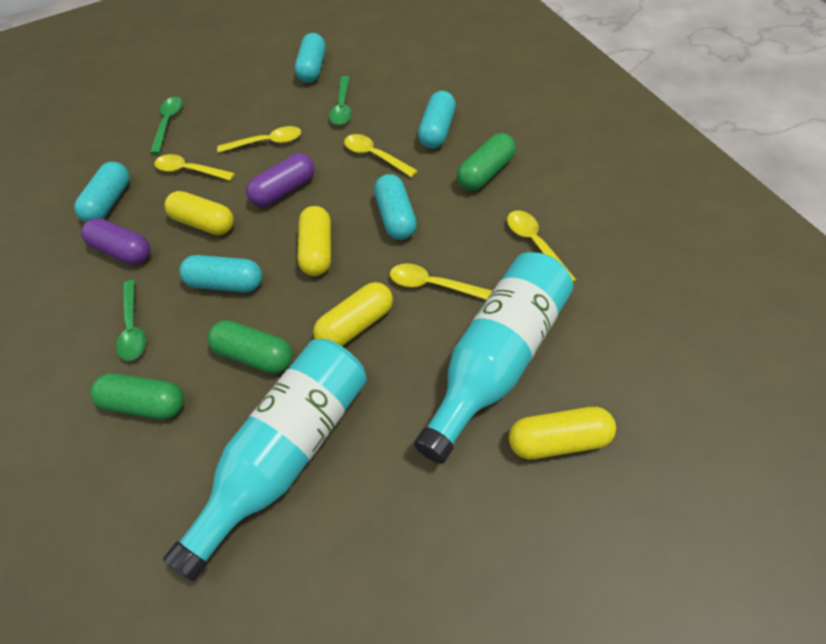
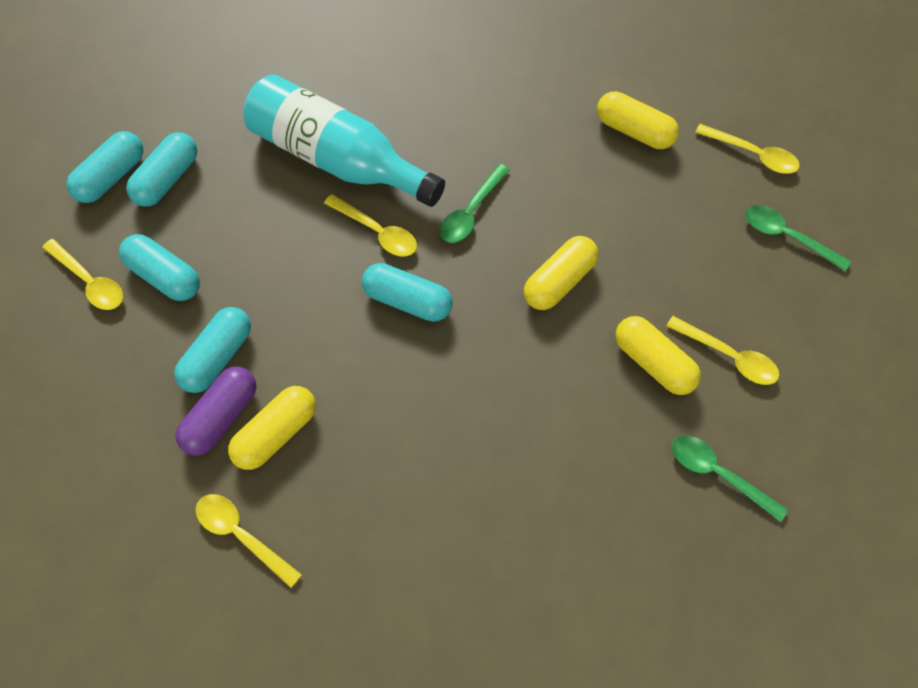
green capsule: 3 -> 0
purple capsule: 2 -> 1
turquoise bottle: 2 -> 1

